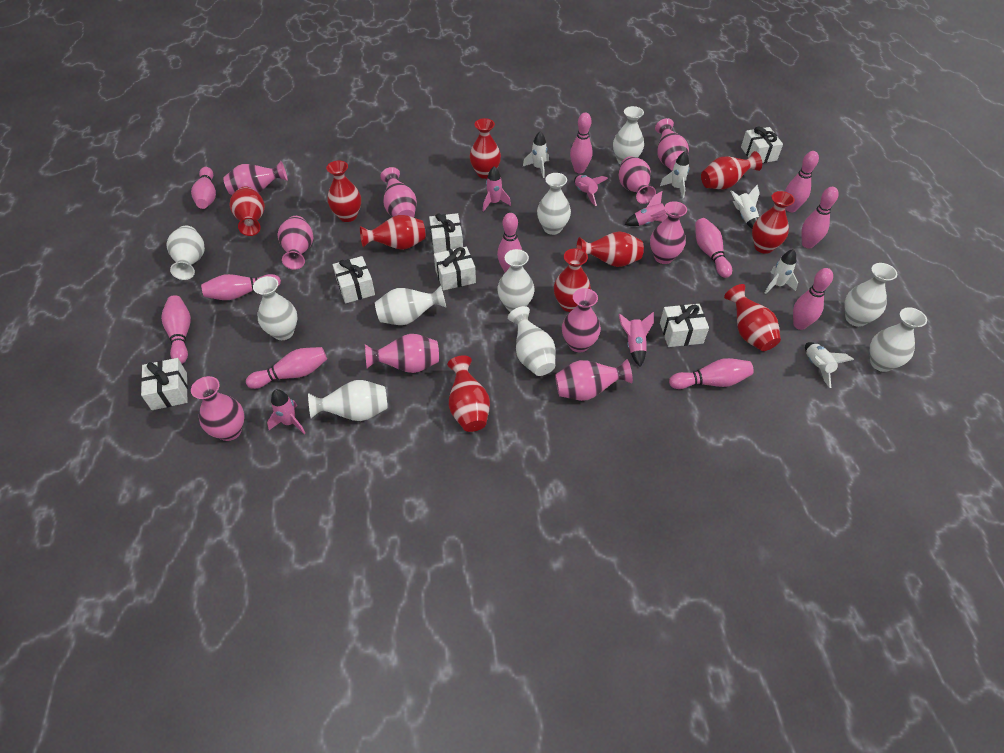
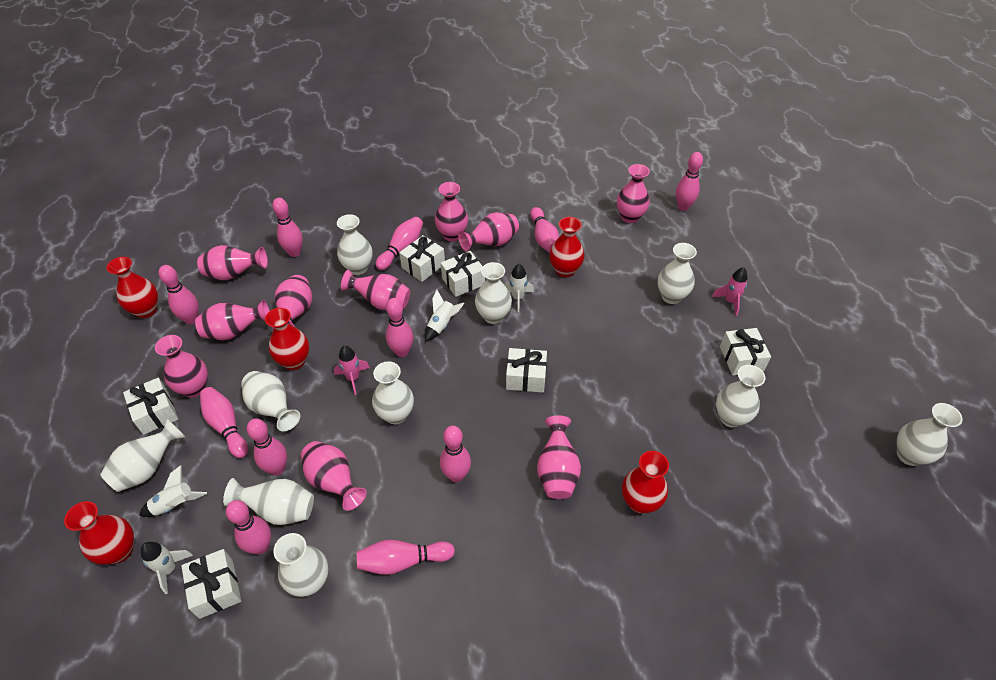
pink rocket: 5 -> 2
red vase: 10 -> 5
white rocket: 5 -> 4

